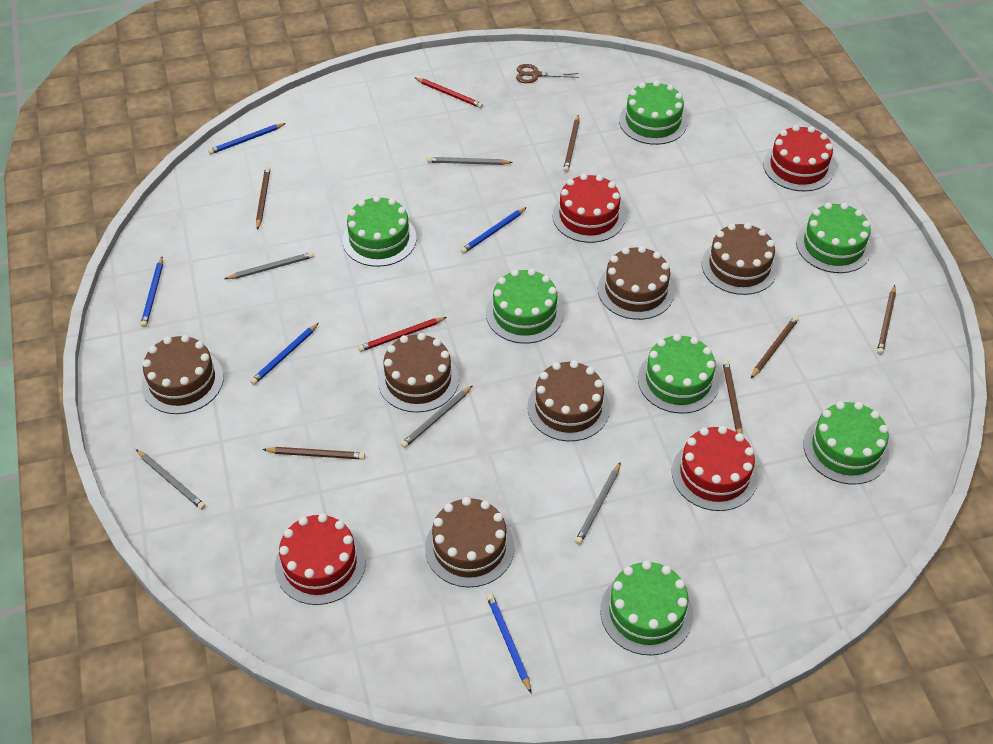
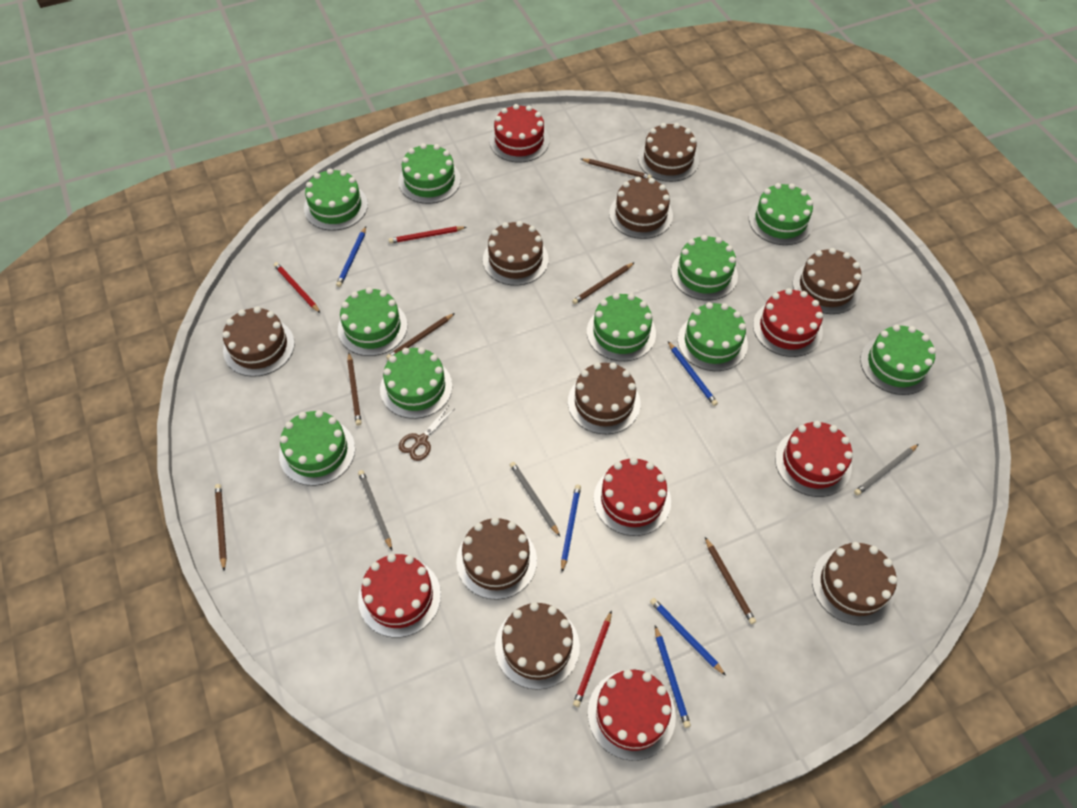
brown cake: 6 -> 9
green cake: 7 -> 10
grey pencil: 5 -> 3
red cake: 4 -> 6
red pencil: 2 -> 3

